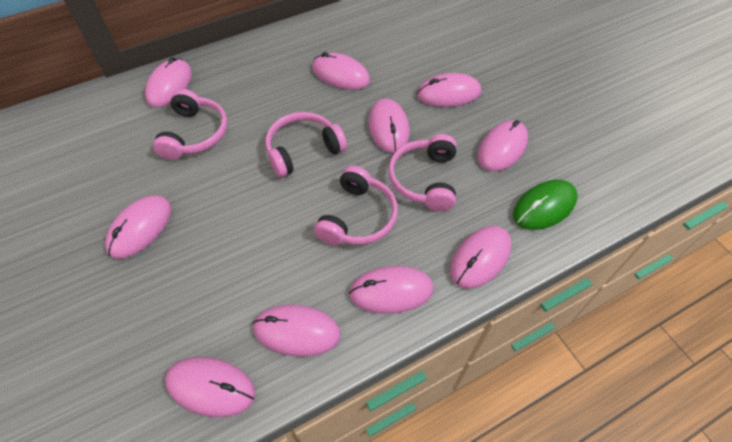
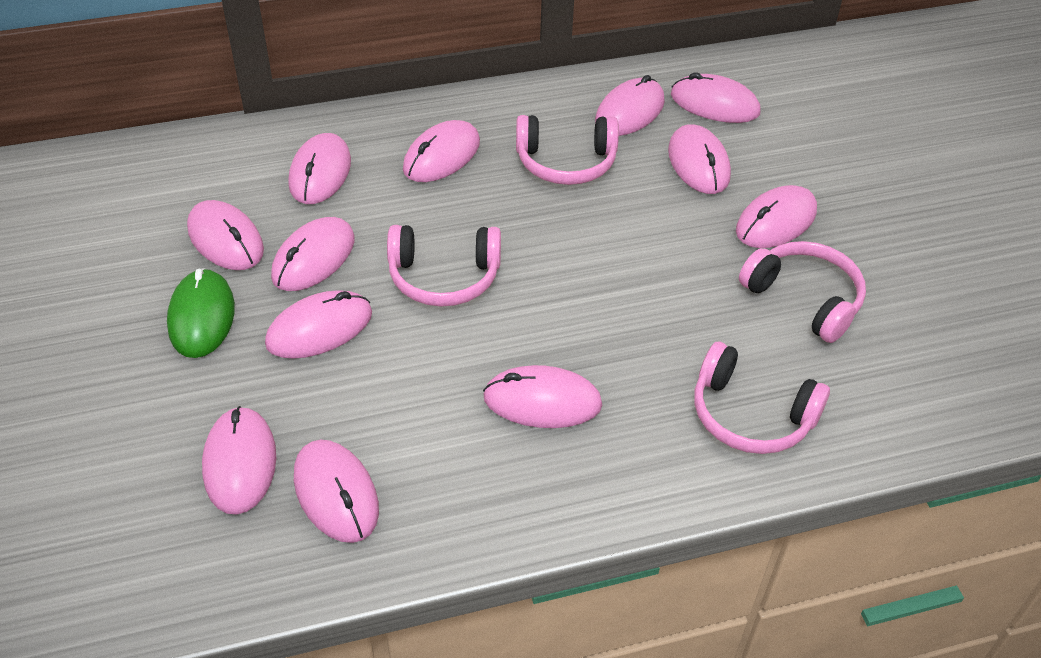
pink mouse: 10 -> 12

